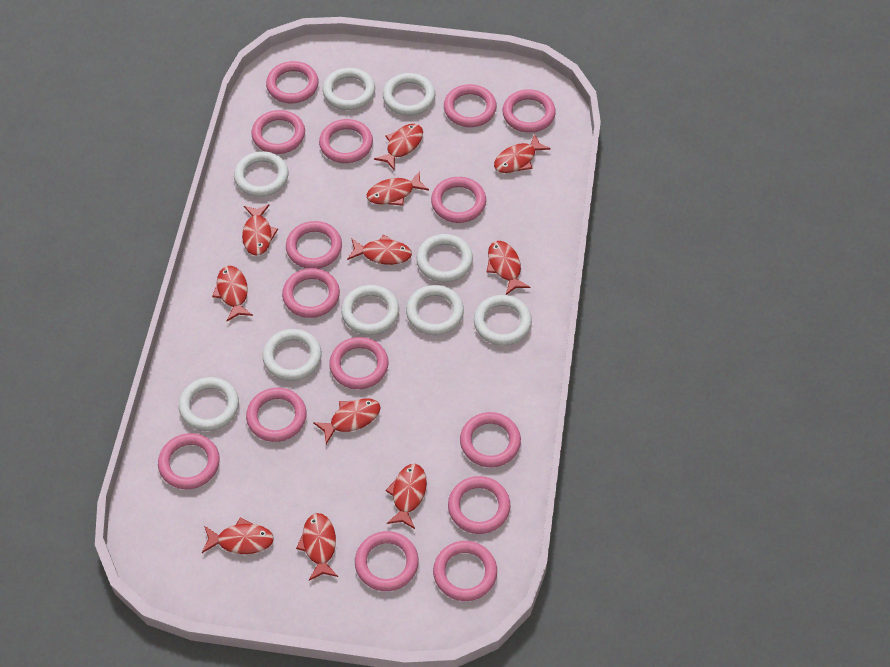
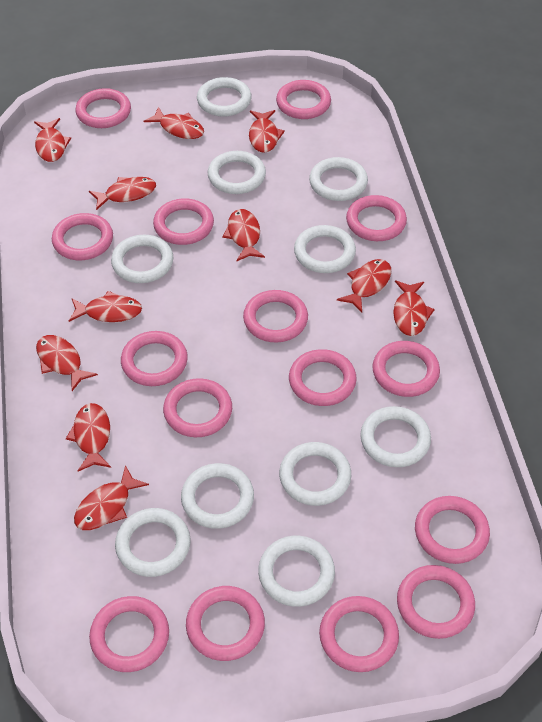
white ring: 9 -> 10

